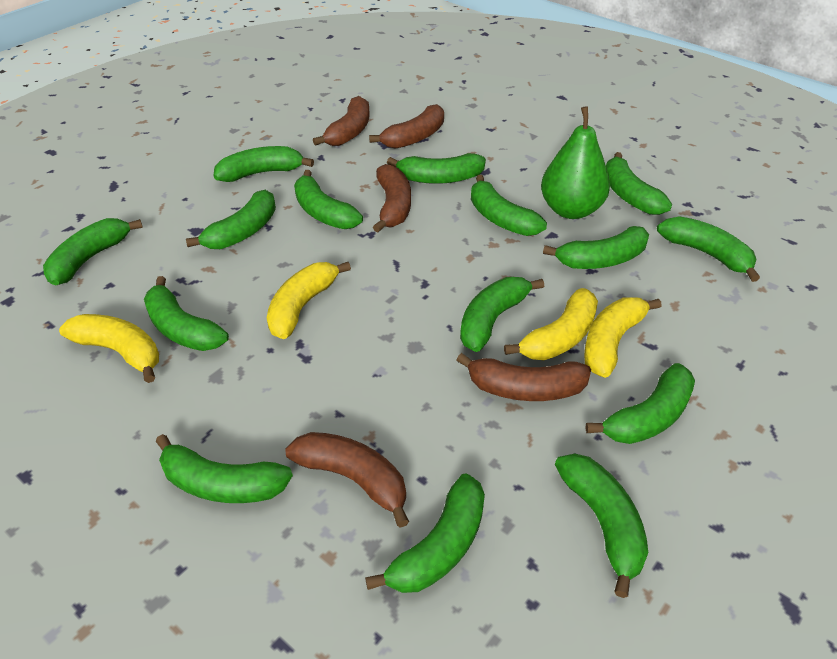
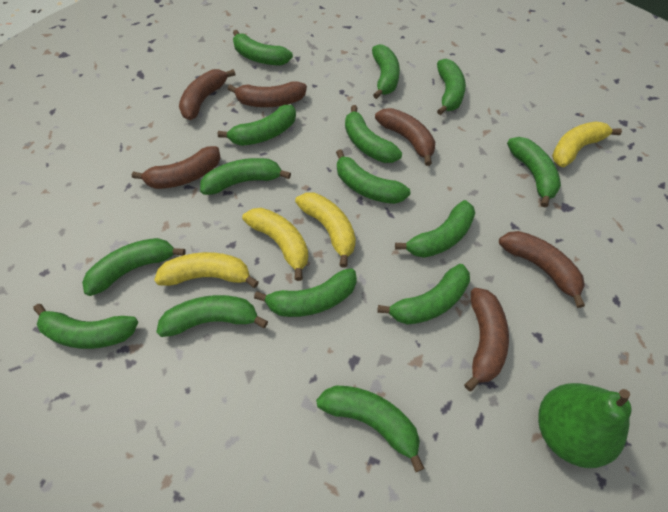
brown banana: 5 -> 6

